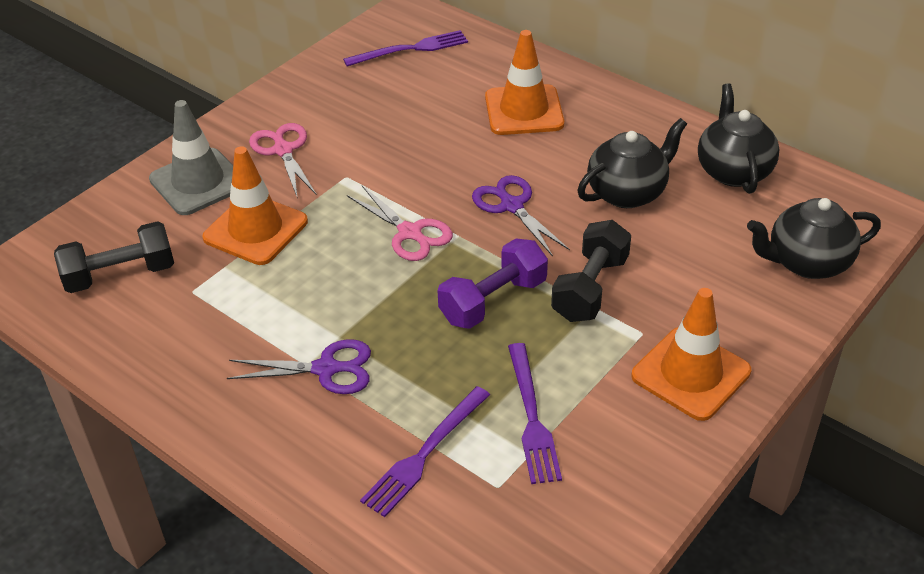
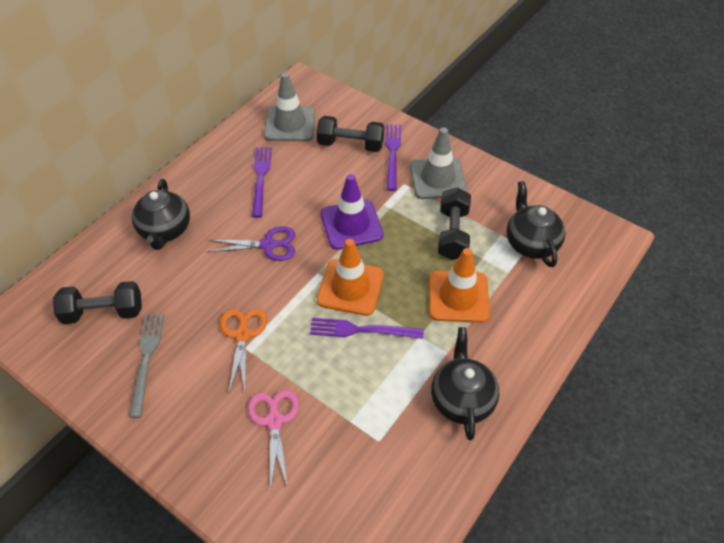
black dumbbell: 2 -> 3
grey fork: 0 -> 1
grey traffic cone: 1 -> 2
orange scissors: 0 -> 1
orange traffic cone: 3 -> 2
pink scissors: 2 -> 1
purple dumbbell: 1 -> 0
purple scissors: 2 -> 1
purple traffic cone: 0 -> 1

